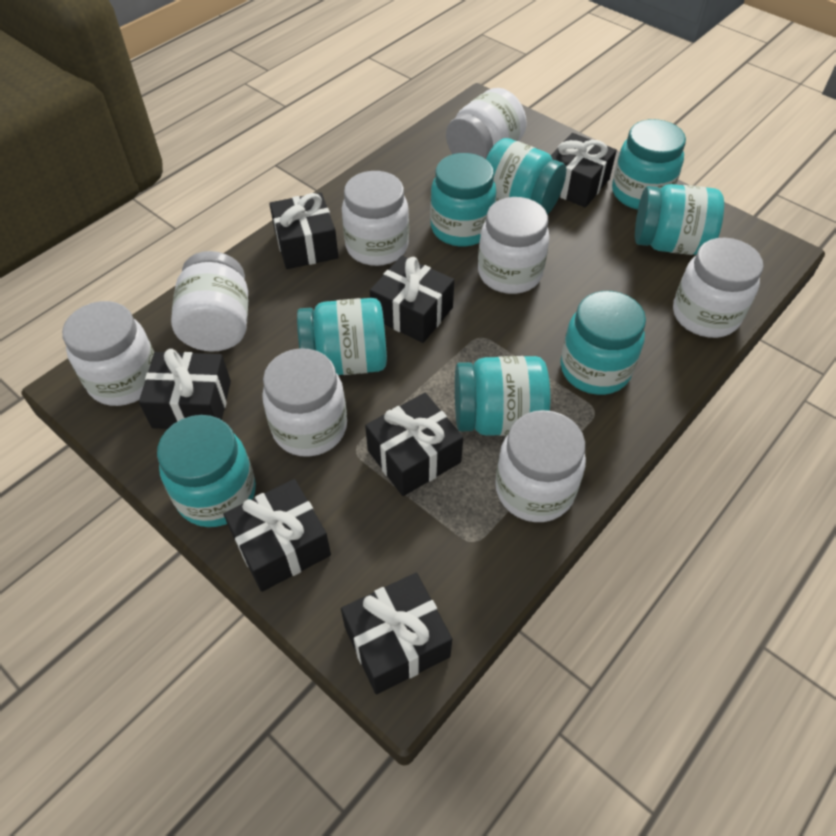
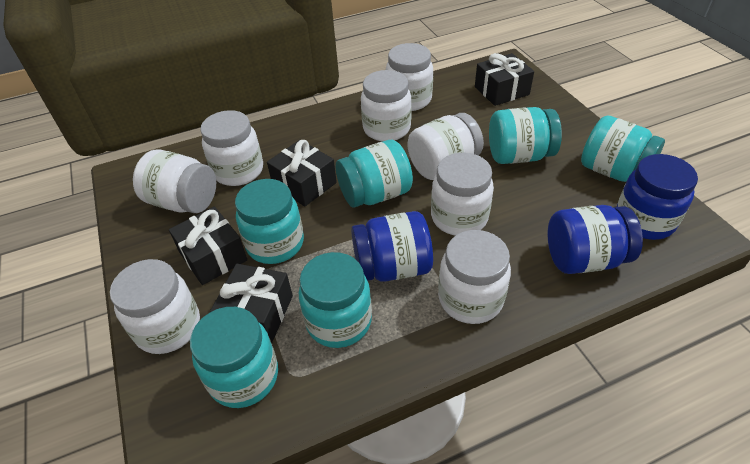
black gift: 7 -> 4
blue jar: 0 -> 3
turquoise jar: 8 -> 6

